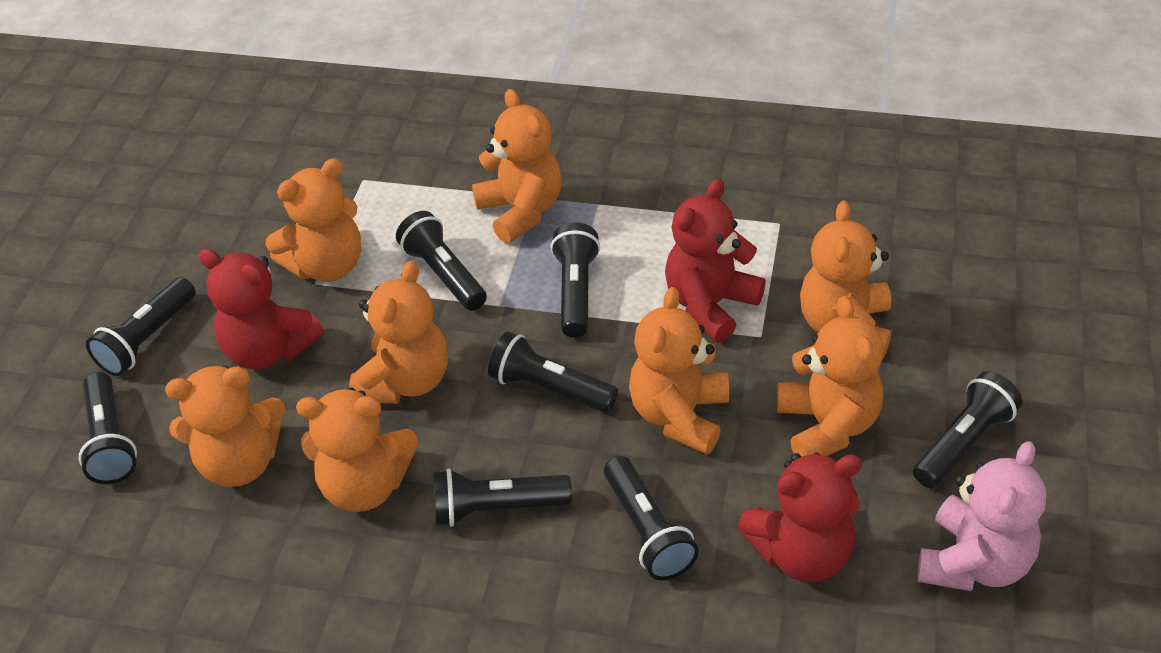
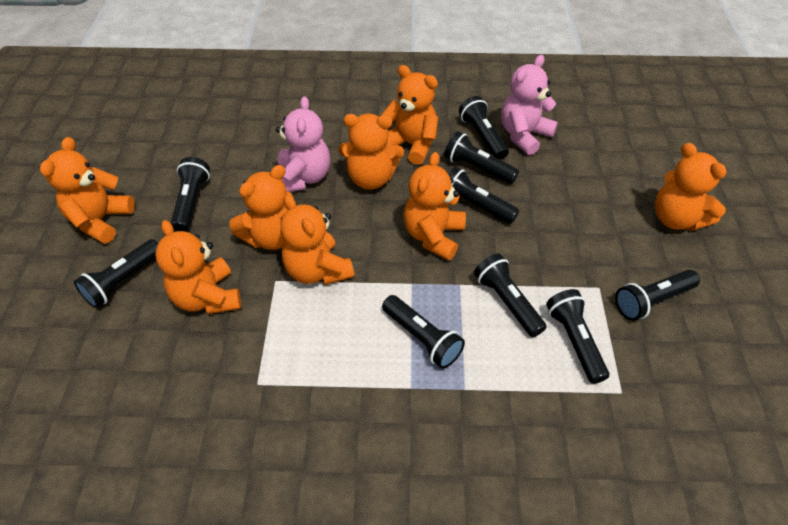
black flashlight: 8 -> 9
pink teddy bear: 1 -> 2
red teddy bear: 3 -> 0

